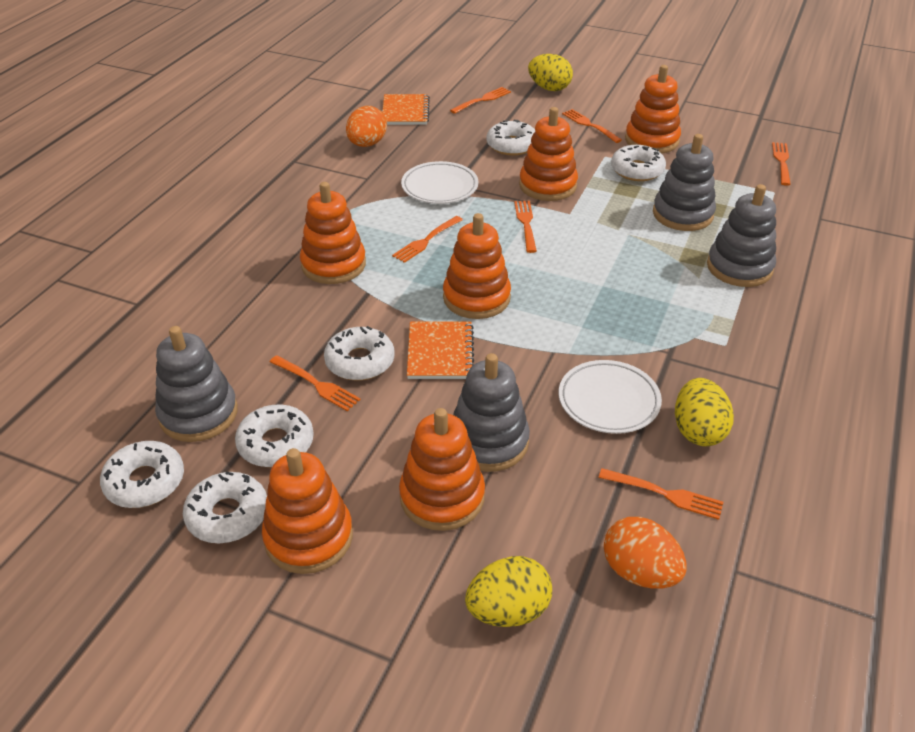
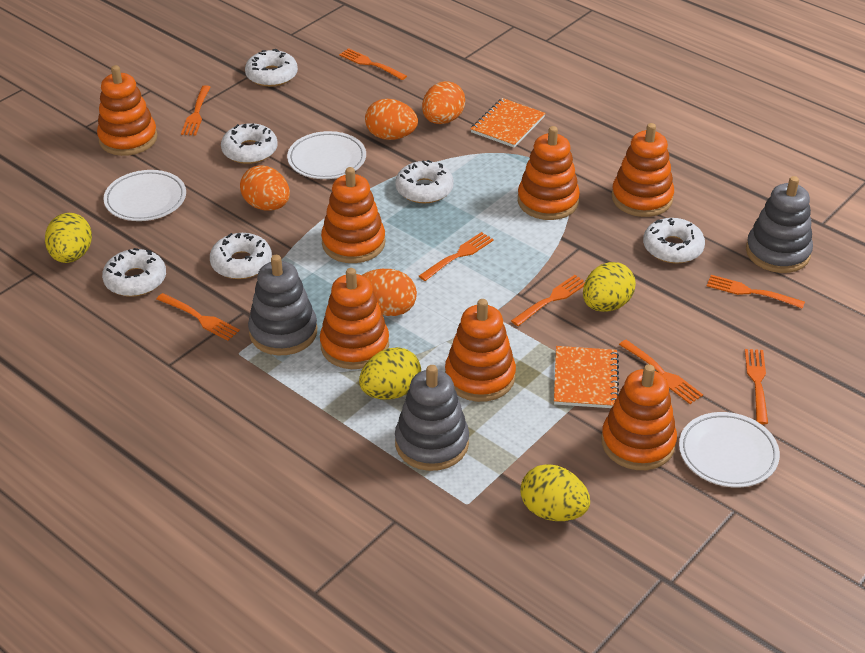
grey stacking toy: 4 -> 3
orange egg: 2 -> 4
orange fork: 7 -> 8
orange stacking toy: 6 -> 7
white plate: 2 -> 3
yellow egg: 3 -> 4

